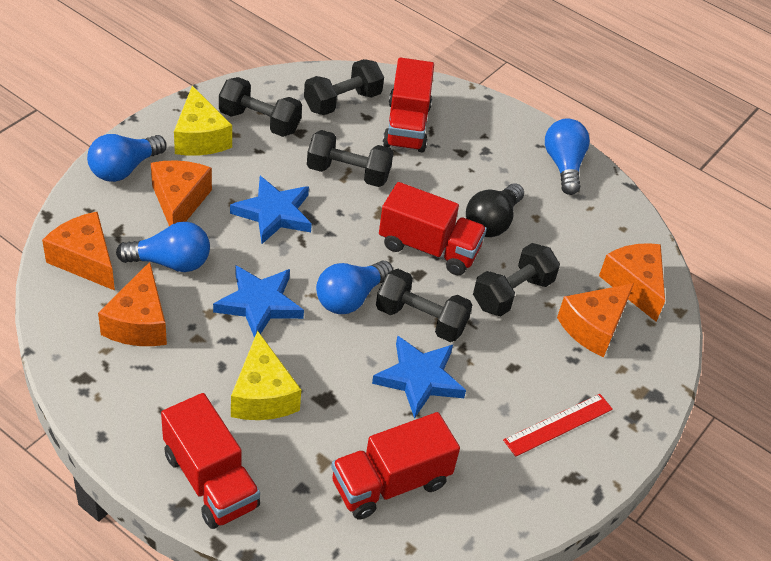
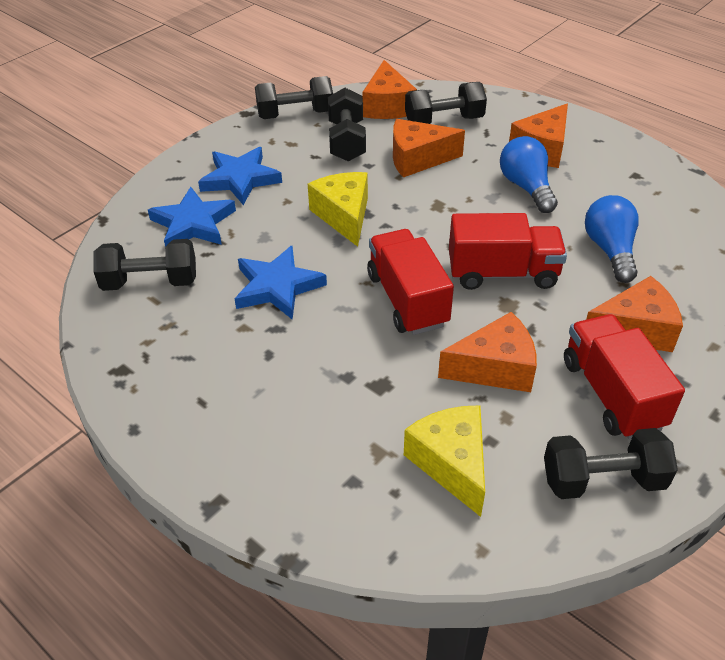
black light bulb: 1 -> 0
blue light bulb: 4 -> 2
red ruler: 1 -> 0
red truck: 4 -> 3

